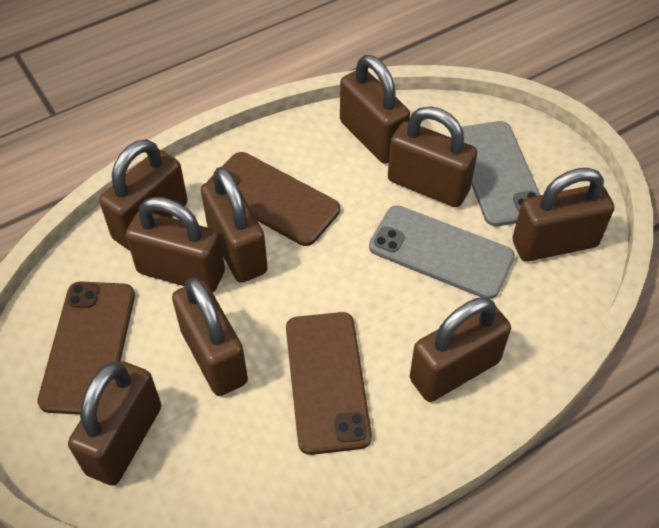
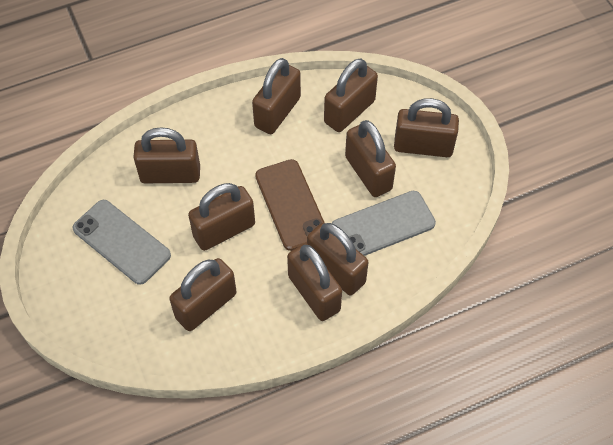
brown phone: 3 -> 1

